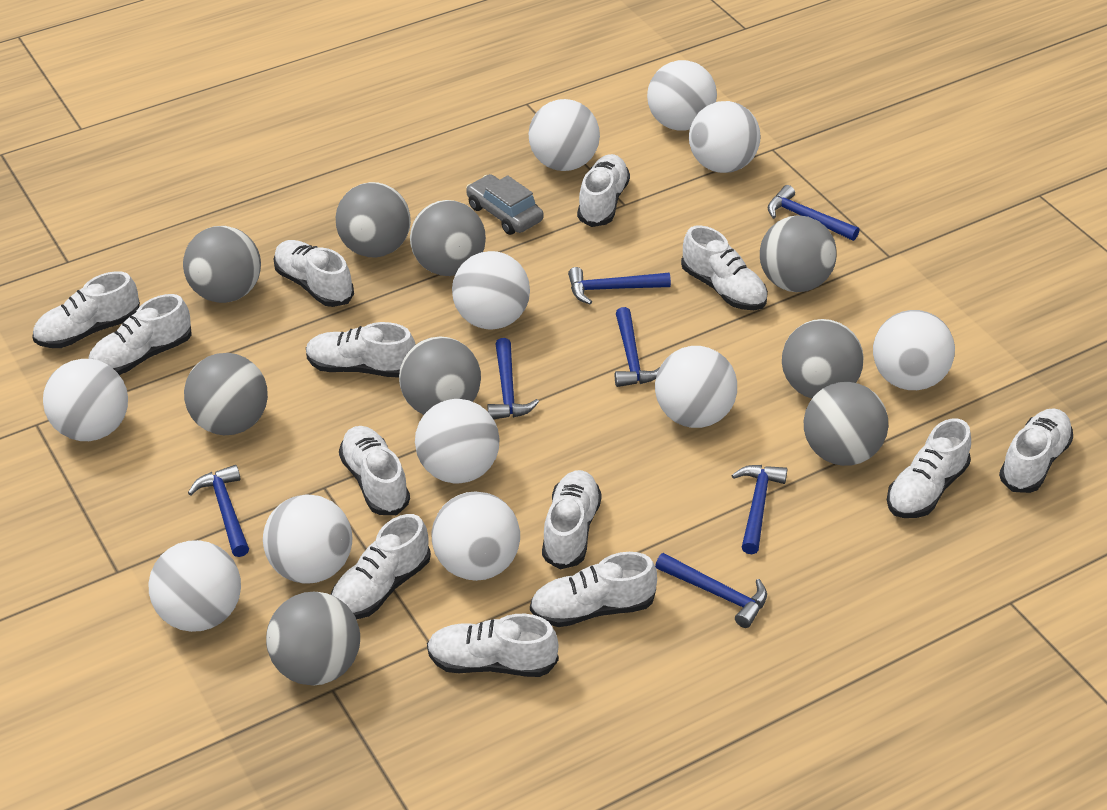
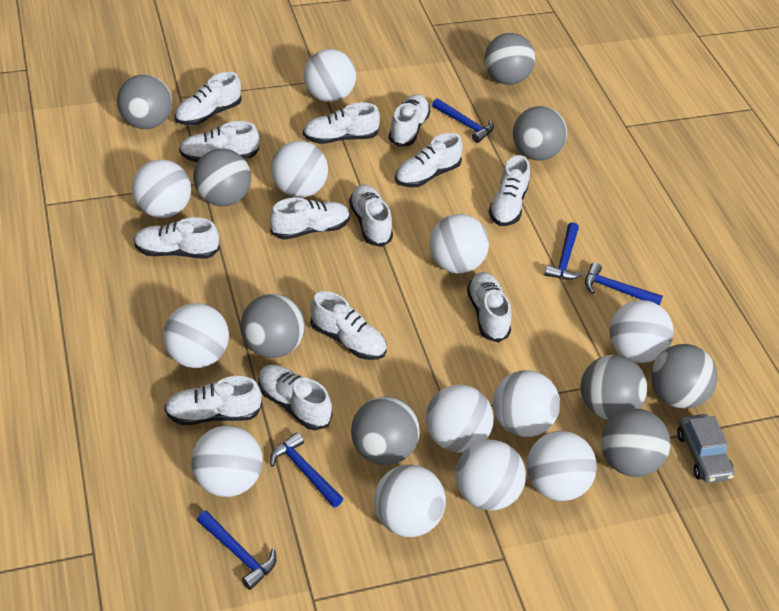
blue hammer: 7 -> 5
white ball: 11 -> 12

